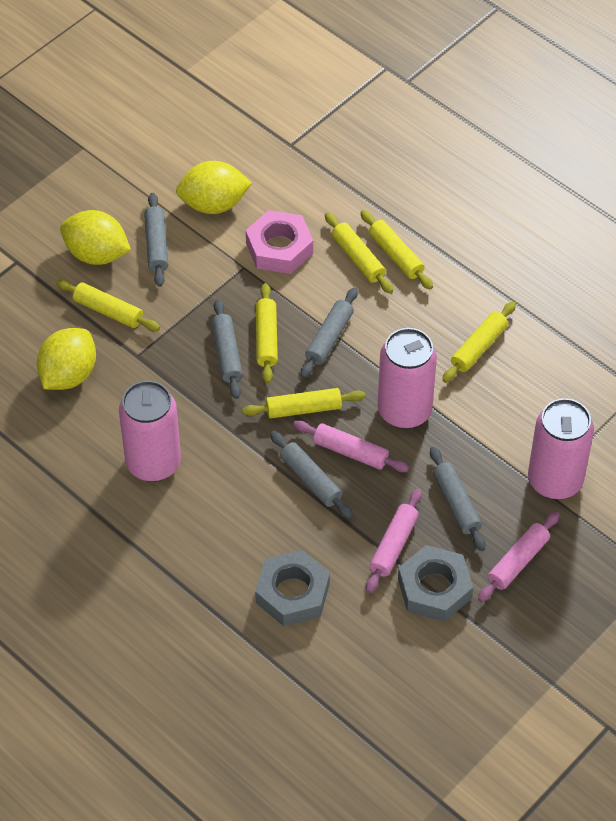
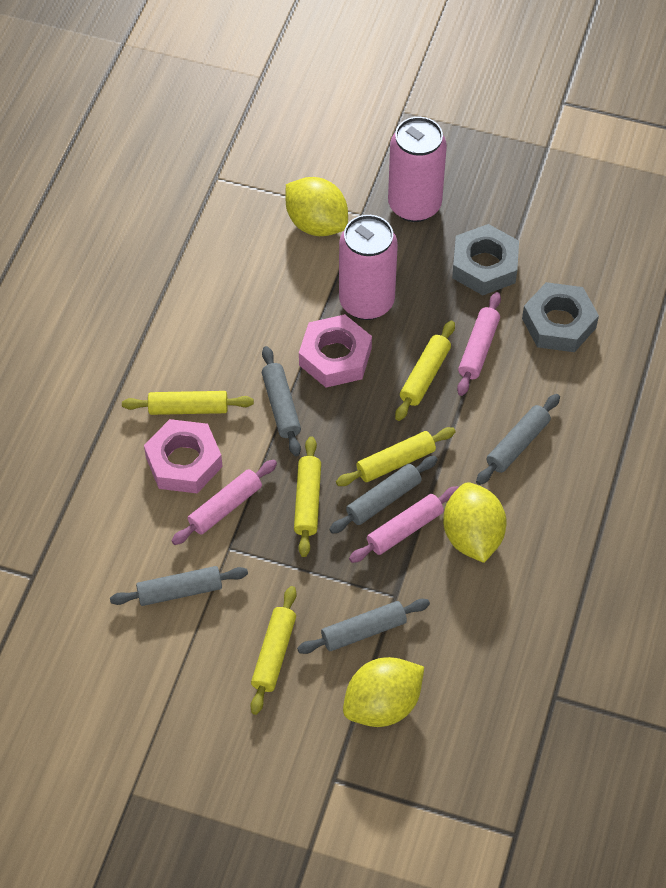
pink can: 3 -> 2
pink nut: 1 -> 2
yellow rolling pin: 6 -> 5

